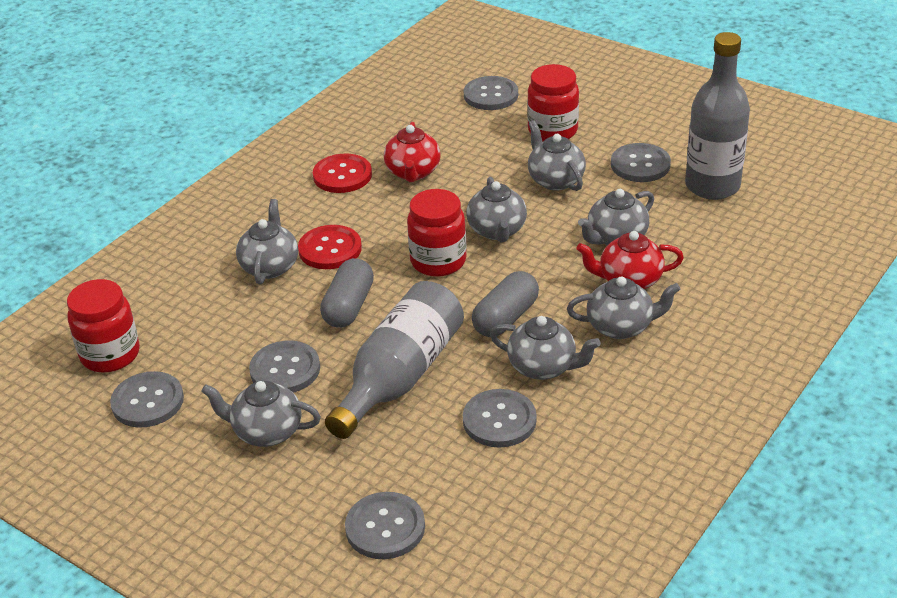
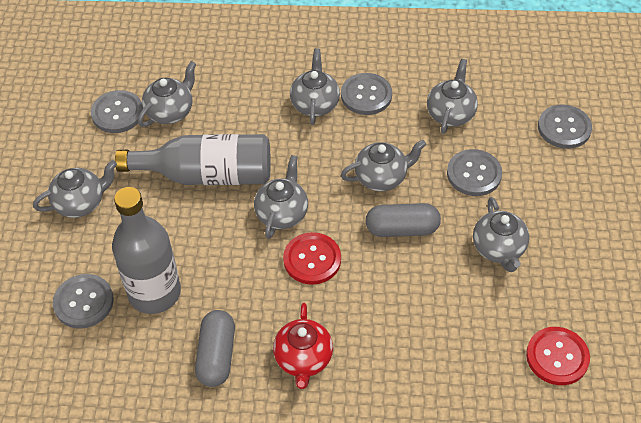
grey button: 6 -> 5
red jar: 3 -> 0
red teapot: 2 -> 1

